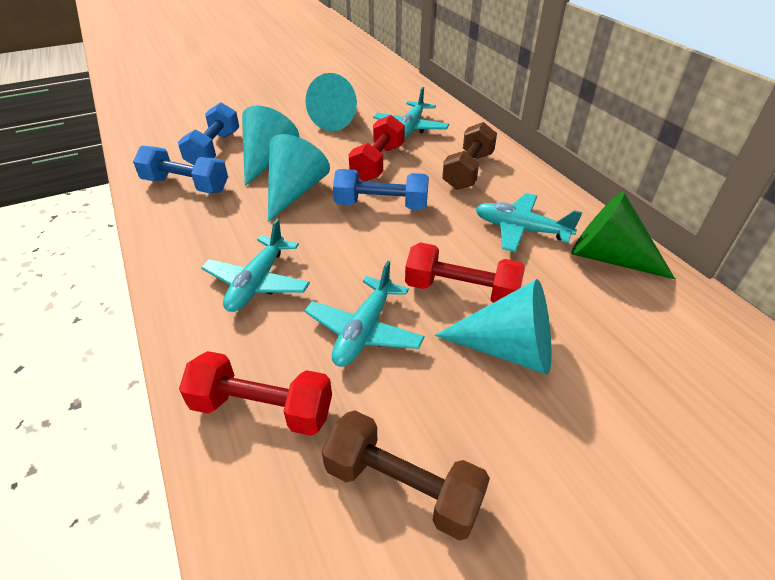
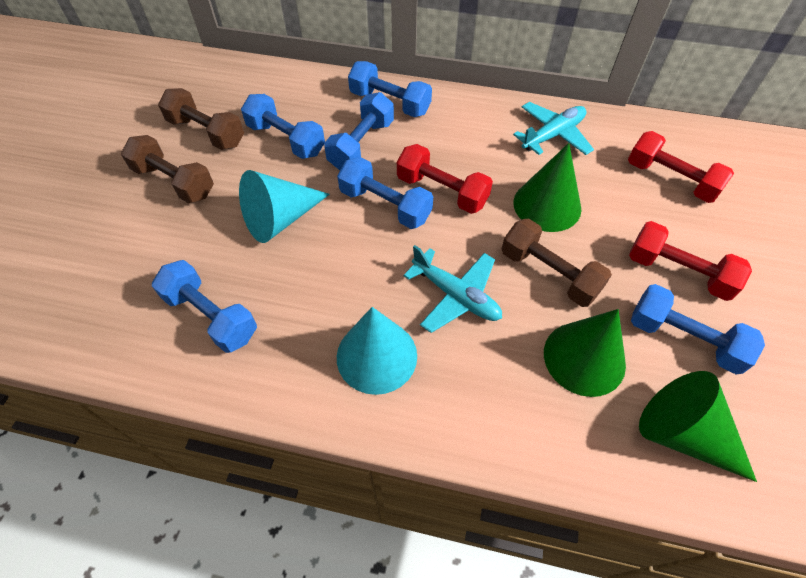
blue dumbbell: 3 -> 6
brown dumbbell: 2 -> 3
green cone: 1 -> 3
turquoise cone: 4 -> 2
turquoise plane: 4 -> 2

